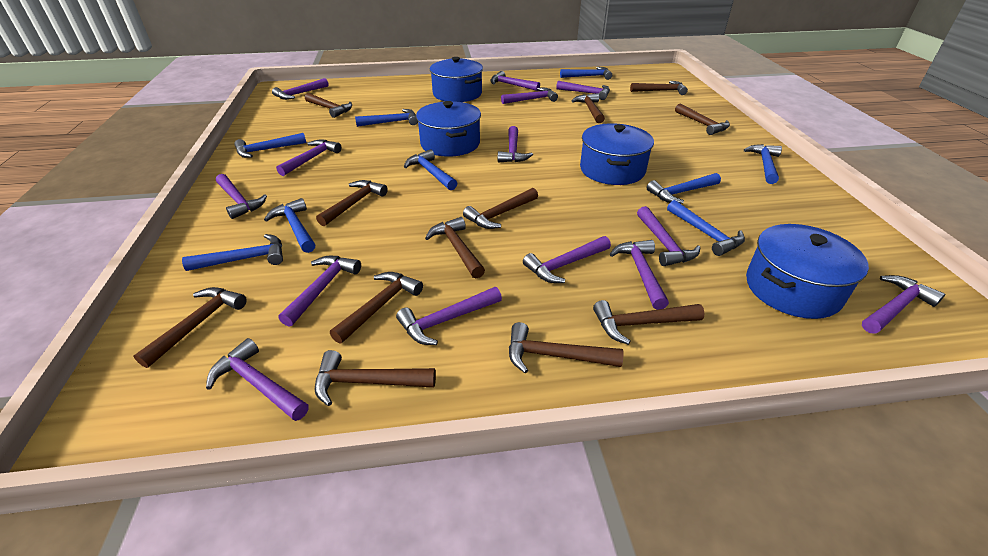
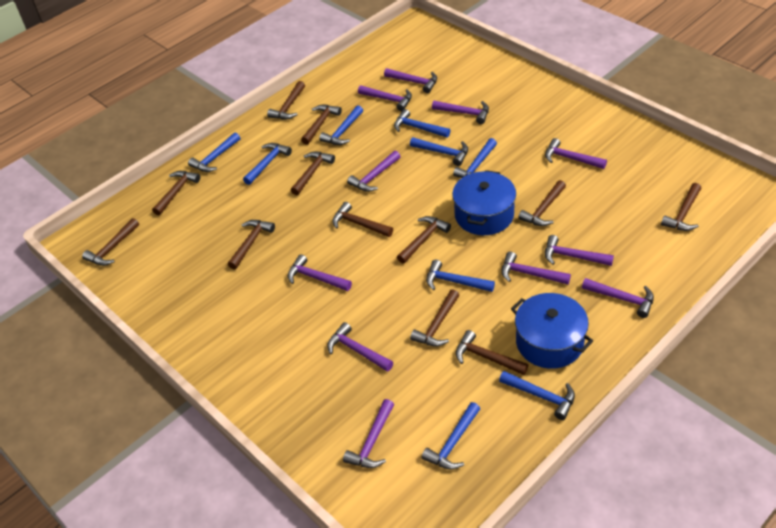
blue pot: 4 -> 2
purple hammer: 14 -> 11

